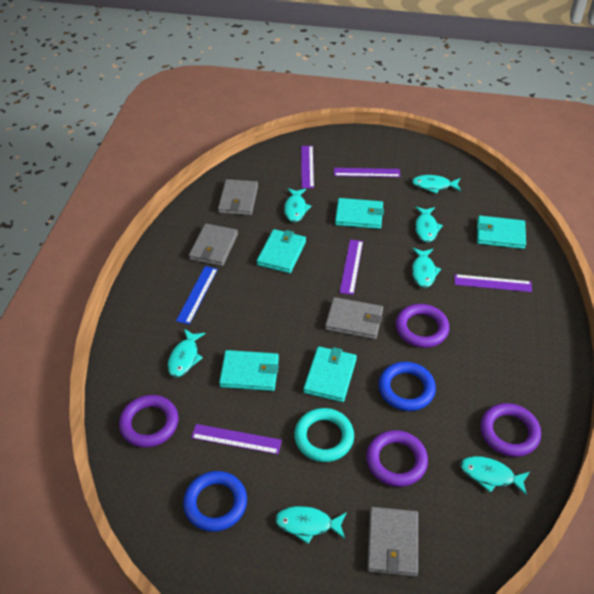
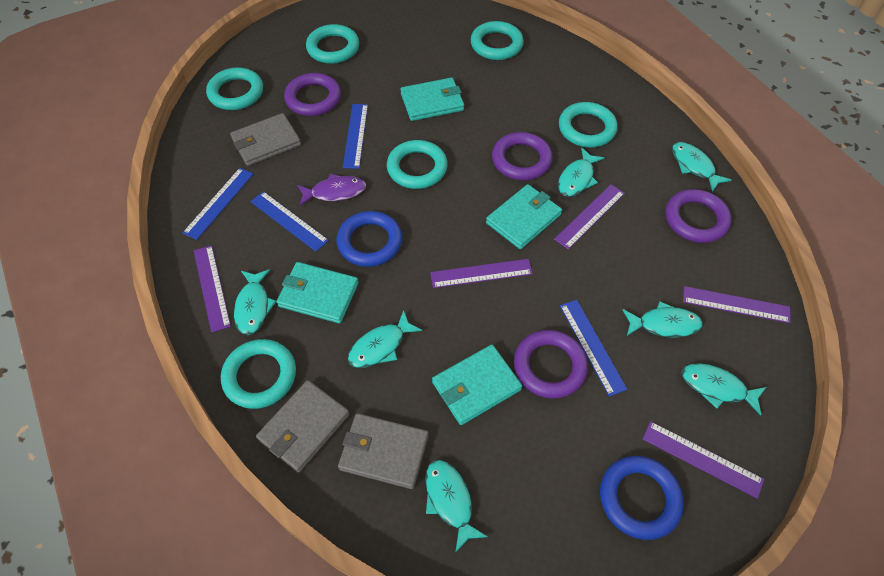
blue ruler: 1 -> 4
grey wallet: 4 -> 3
purple fish: 0 -> 1
turquoise ring: 1 -> 6
turquoise wallet: 5 -> 4

